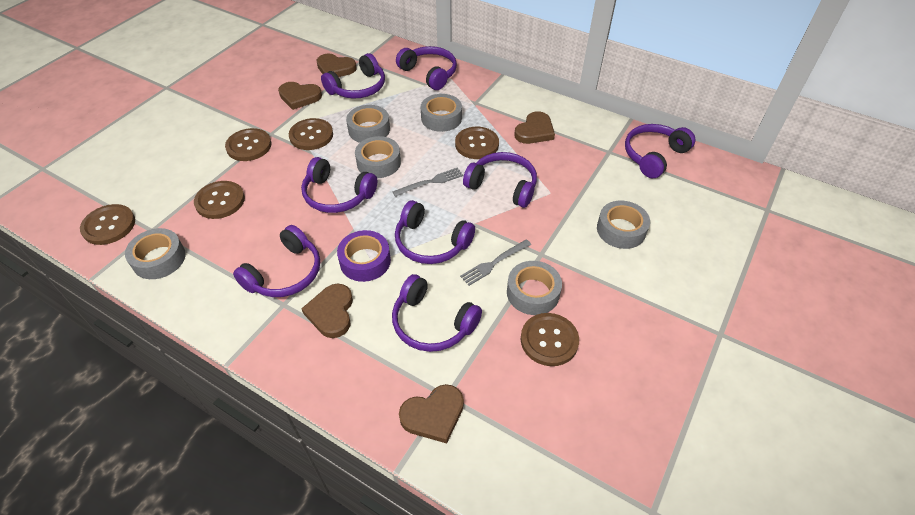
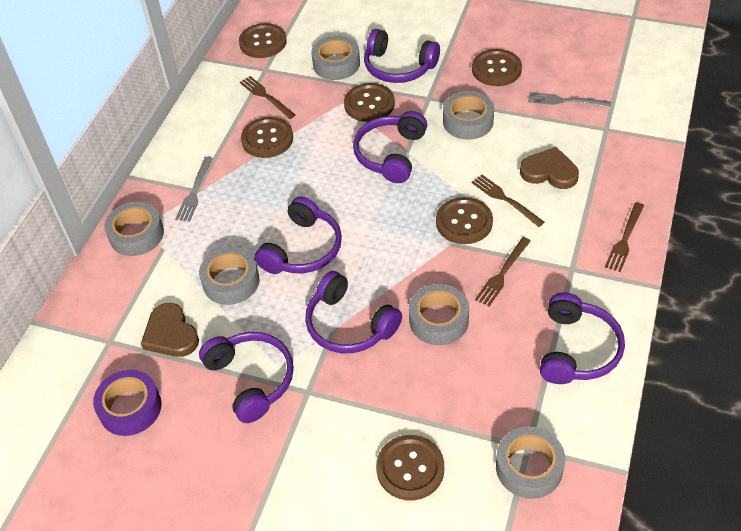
brown fork: 0 -> 4
brown heart: 5 -> 2
purple headphones: 8 -> 6

